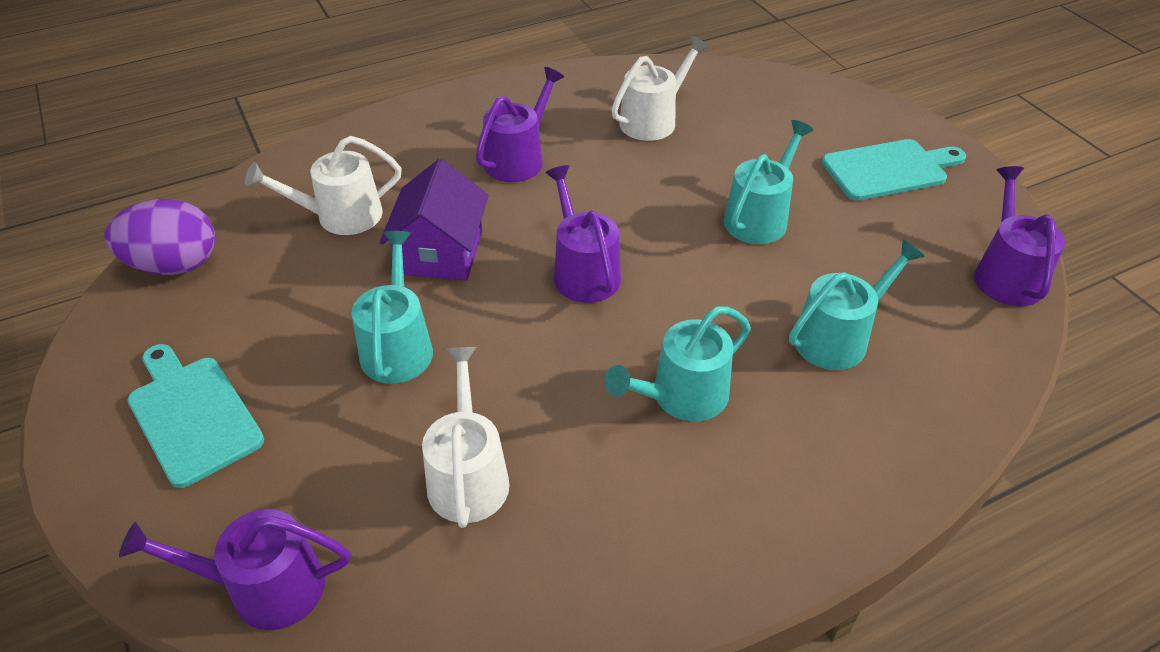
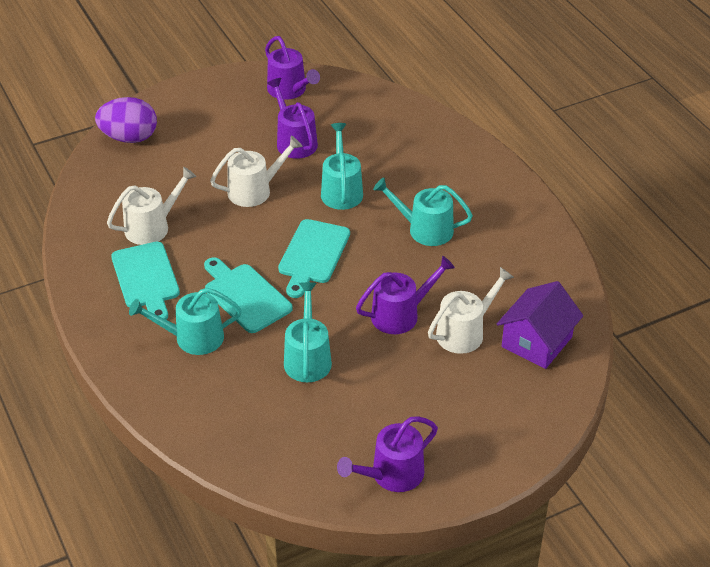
turquoise cutting board: 2 -> 3

